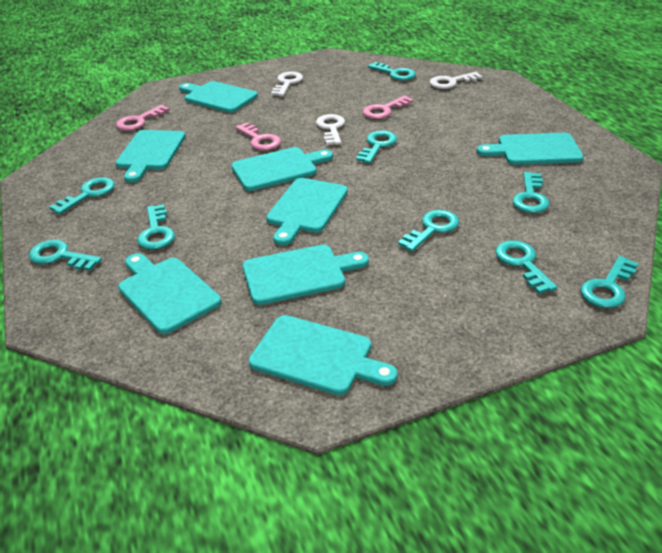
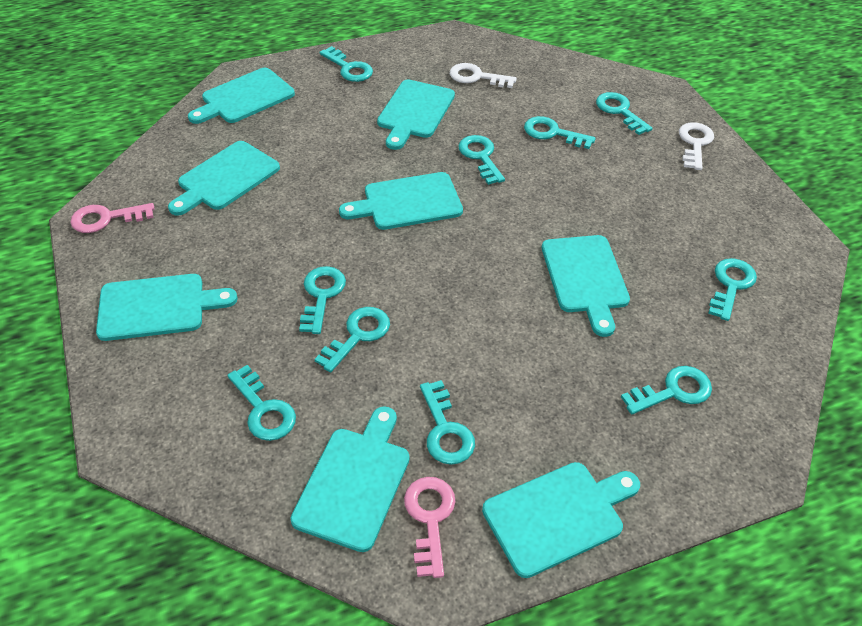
pink key: 3 -> 2
turquoise key: 9 -> 10
white key: 3 -> 2

